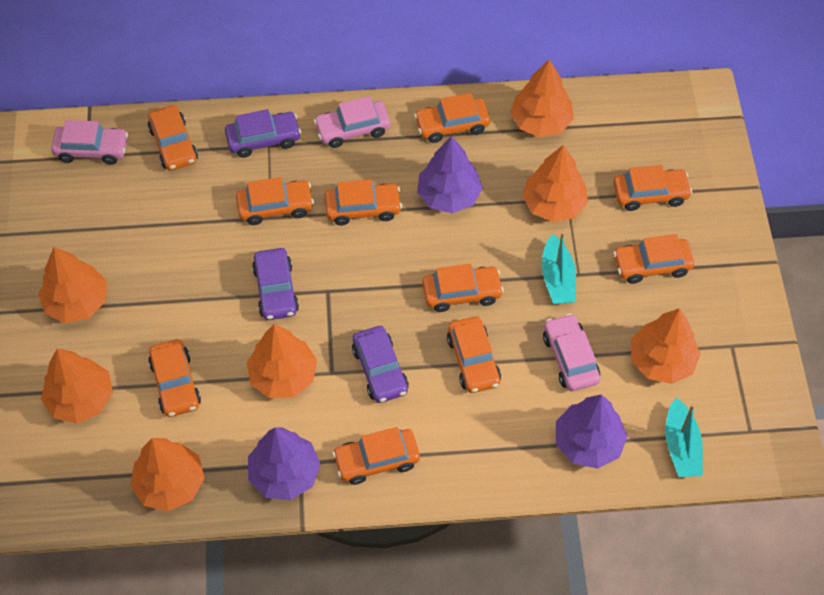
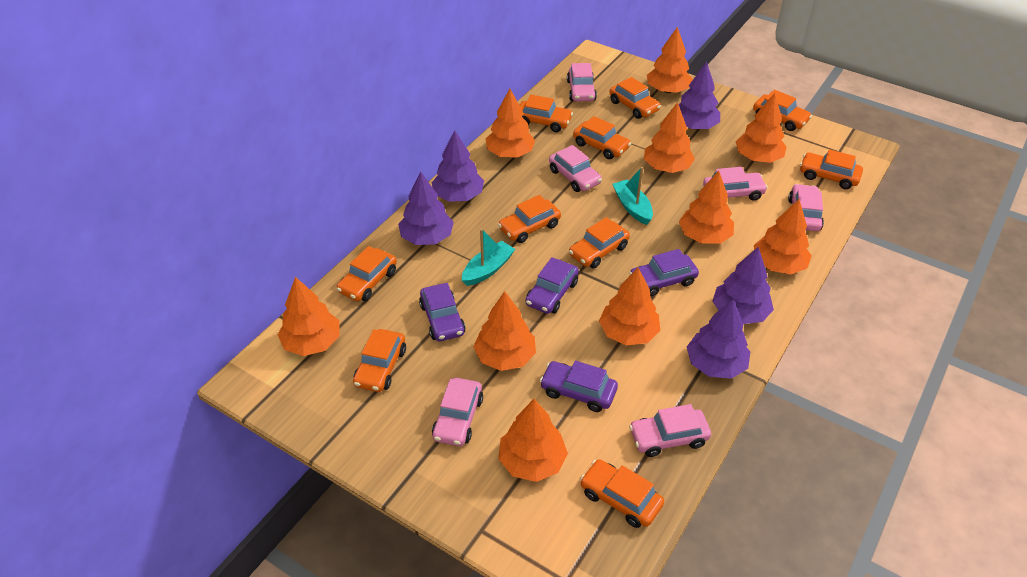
orange tree: 7 -> 10
pink car: 3 -> 6
purple car: 3 -> 4
purple tree: 3 -> 5

